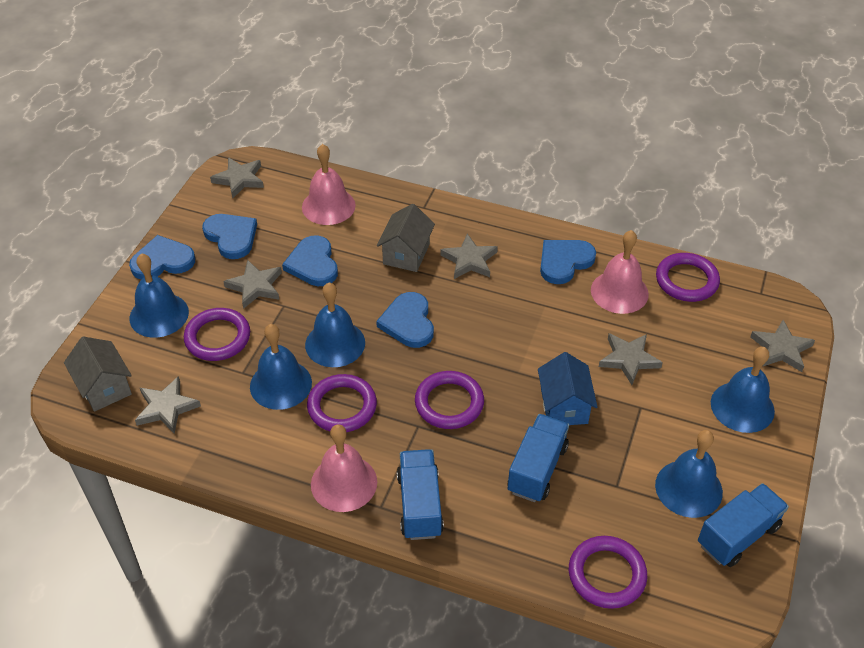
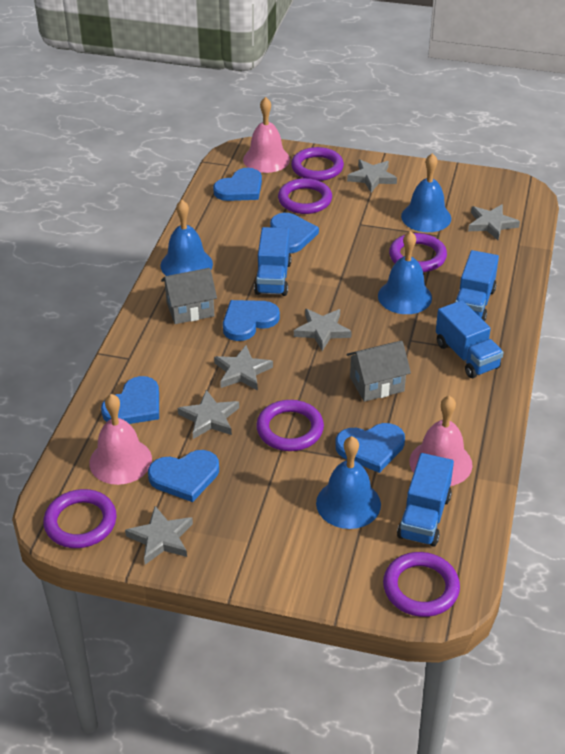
blue bell: 5 -> 4
blue heart: 5 -> 6
blue house: 1 -> 0
blue truck: 3 -> 4
purple ring: 5 -> 6

